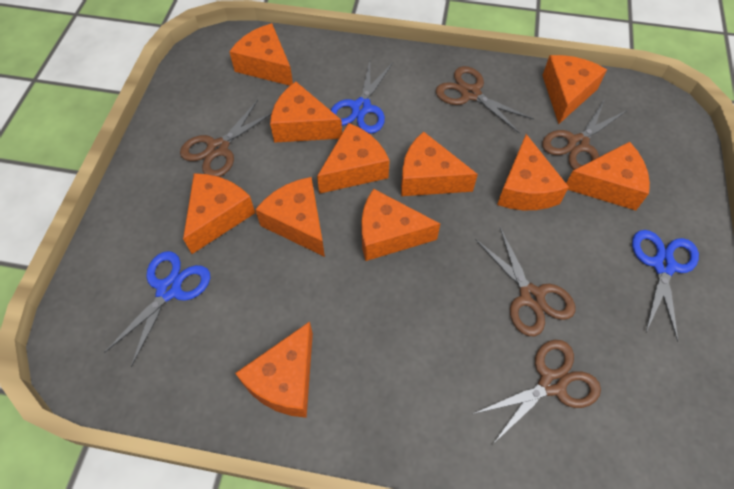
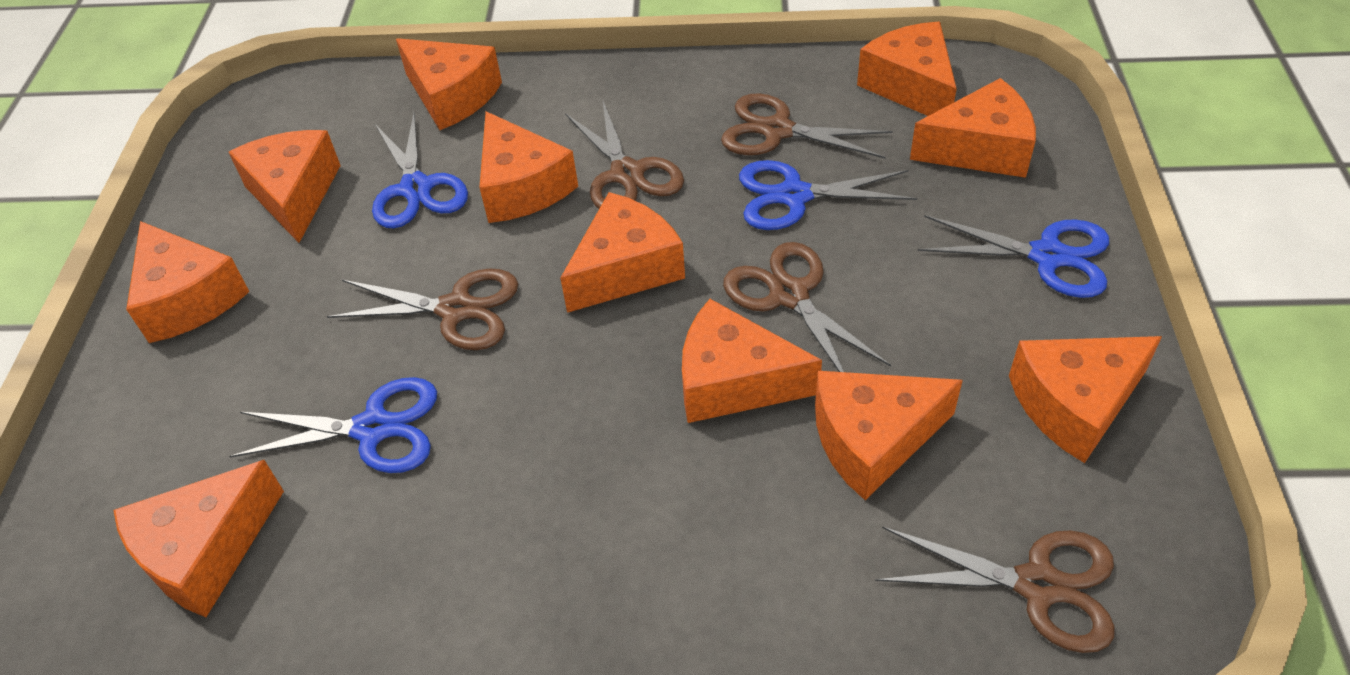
blue scissors: 3 -> 4

